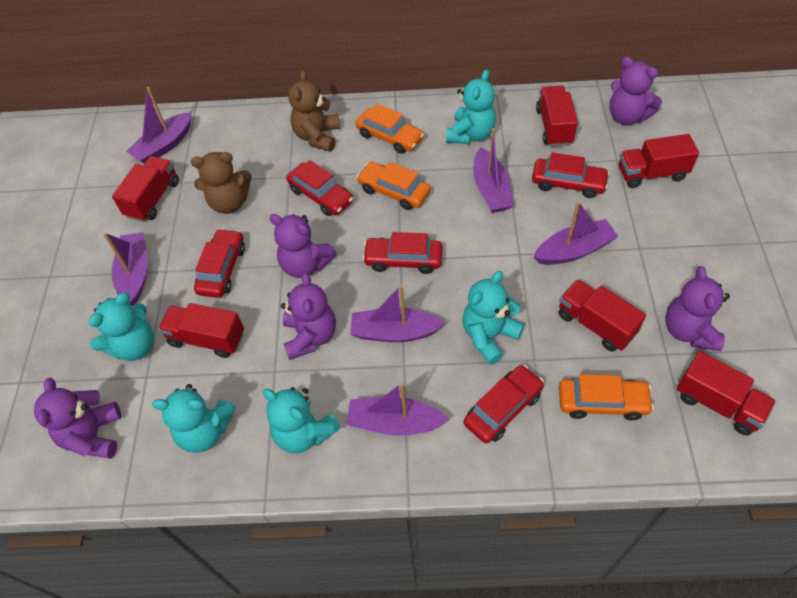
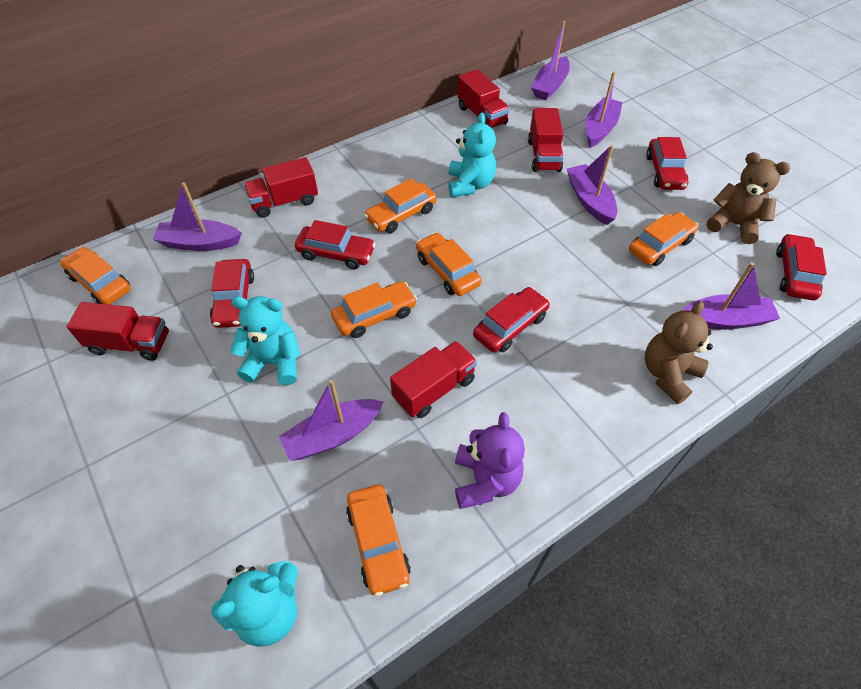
orange car: 3 -> 6
purple teddy bear: 5 -> 1
red truck: 6 -> 5
turquoise teddy bear: 5 -> 3

